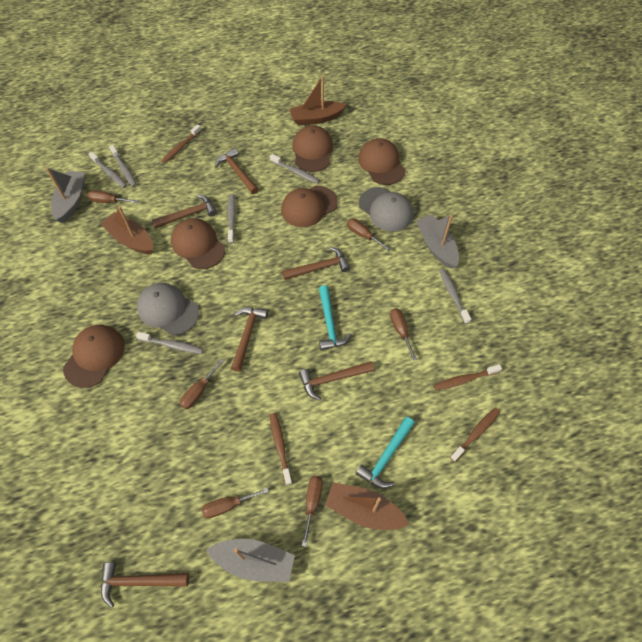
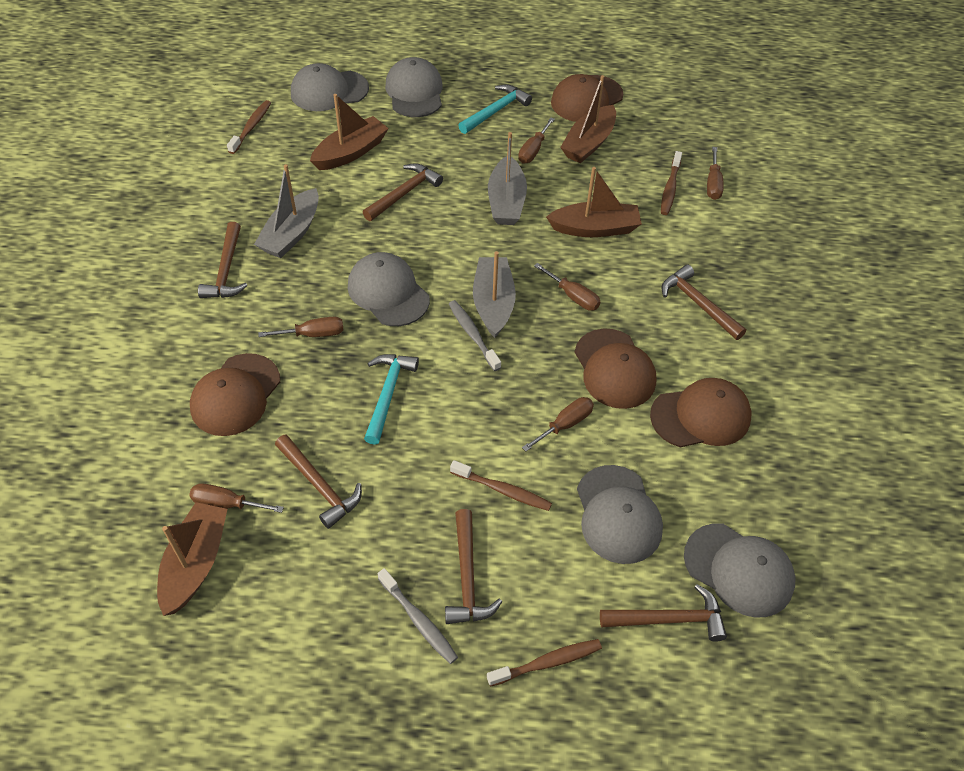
brown boat: 3 -> 4
brown cap: 5 -> 4
grey cap: 2 -> 5
grey toothbrush: 6 -> 2

